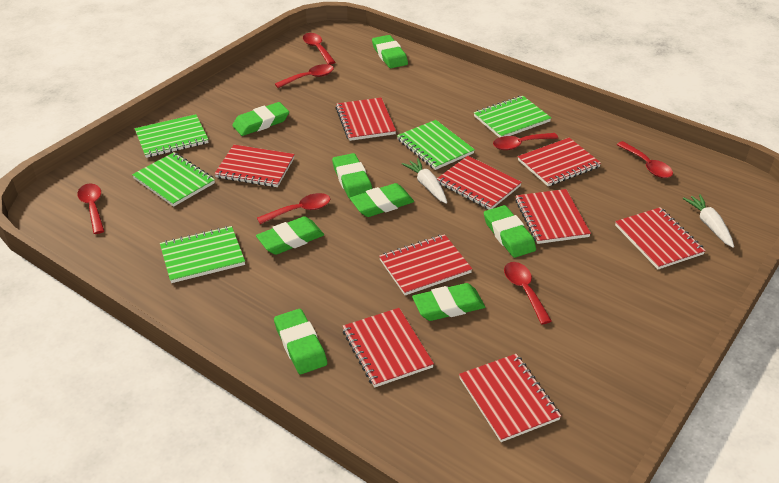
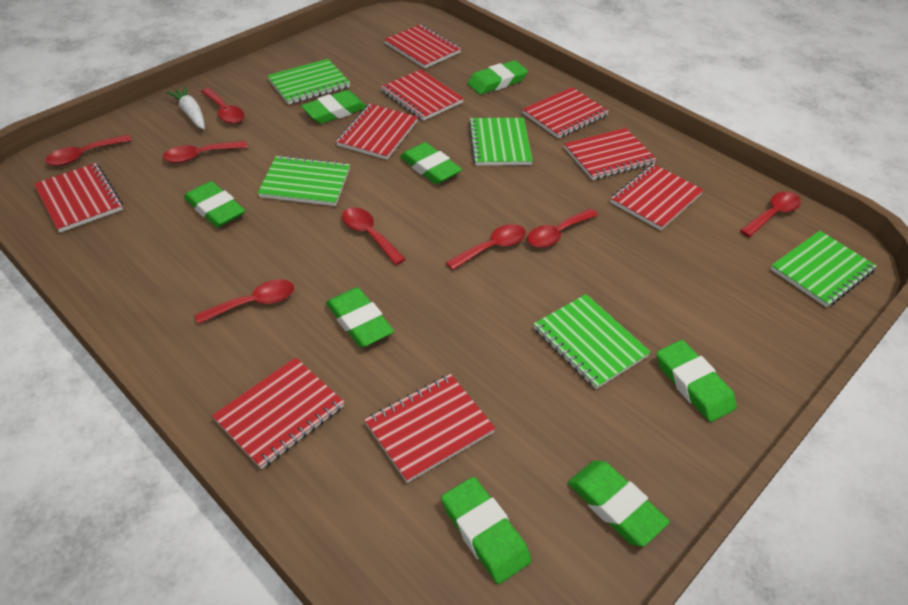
red spoon: 7 -> 8
white carrot: 2 -> 1

